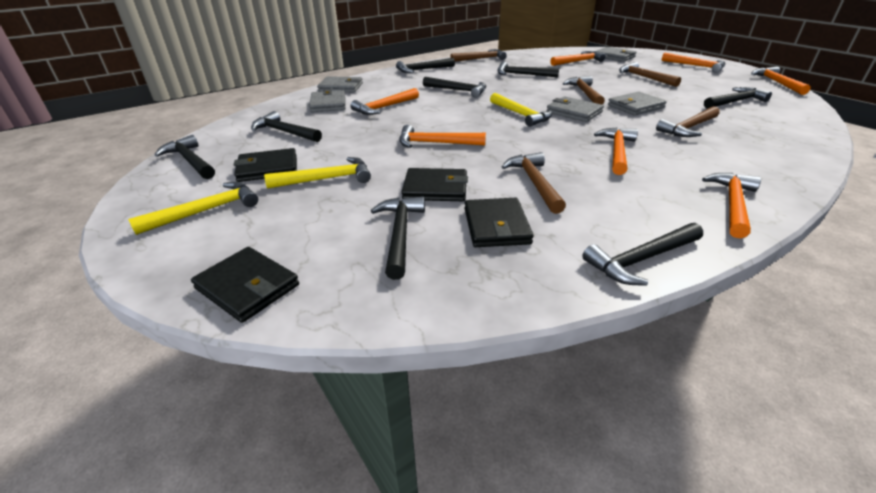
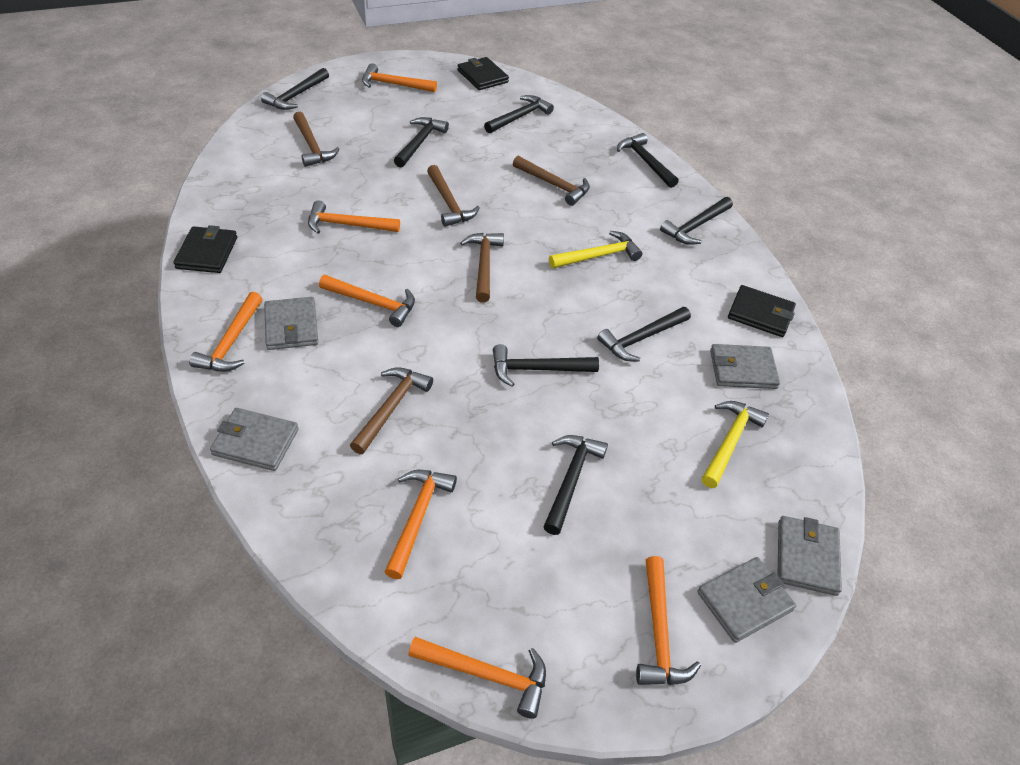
black wallet: 4 -> 3
yellow hammer: 3 -> 2

